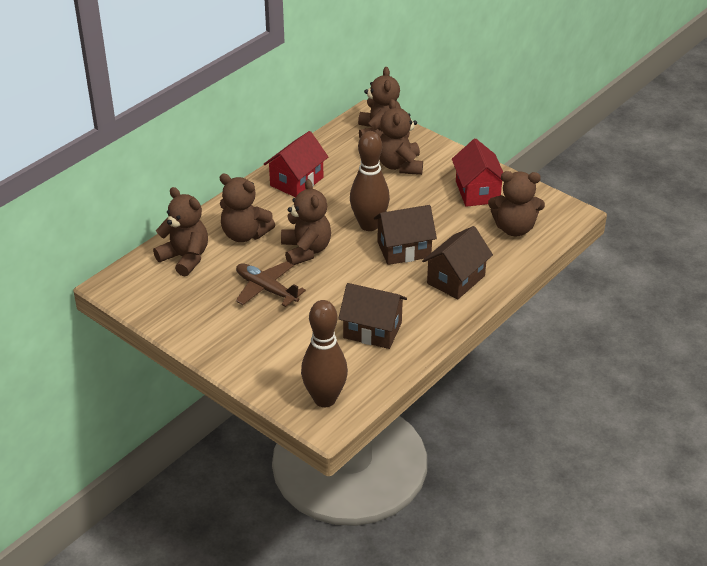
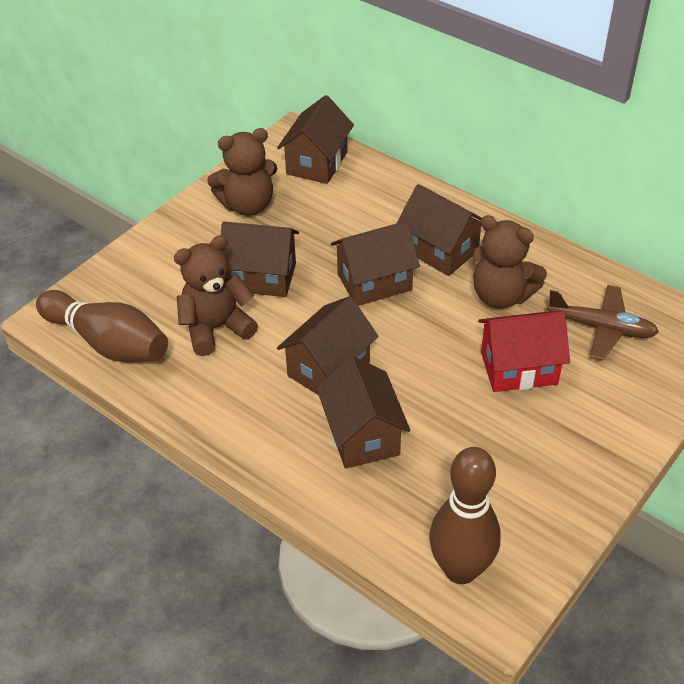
brown house: 3 -> 6
brown teddy bear: 6 -> 3
red house: 2 -> 1

